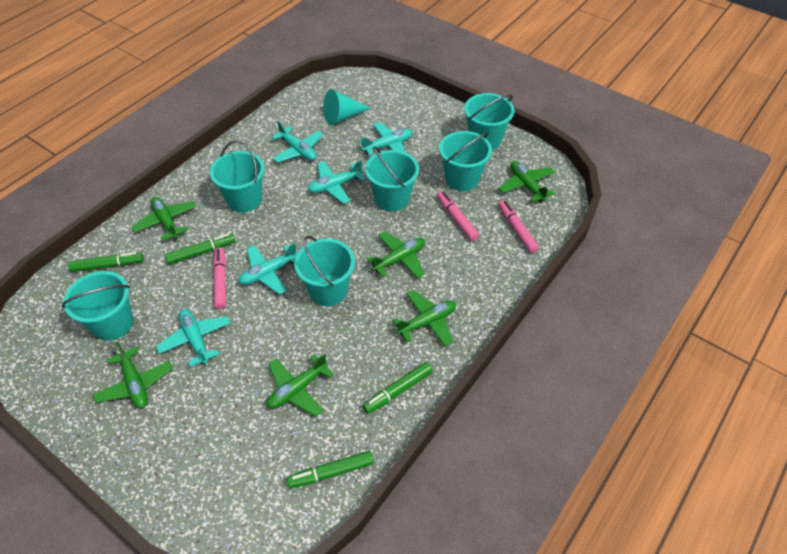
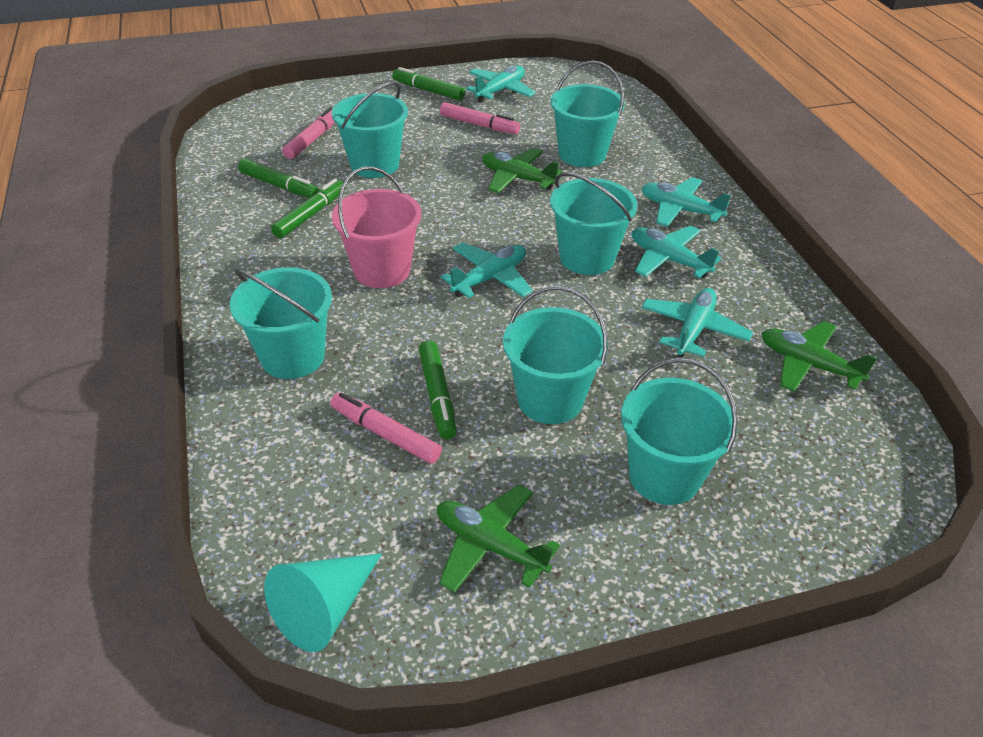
green plane: 6 -> 3
pink bucket: 0 -> 1

